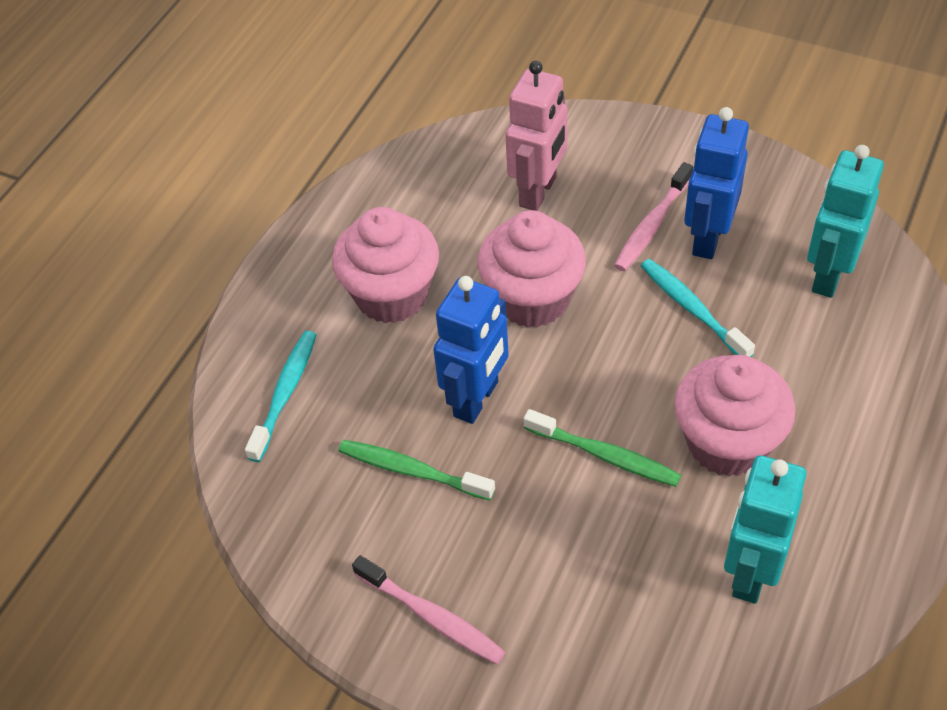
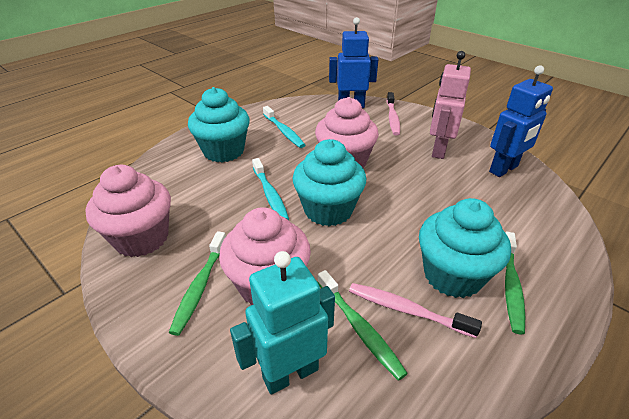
green toothbrush: 2 -> 3
turquoise cupcake: 0 -> 3
turquoise robot: 2 -> 1

